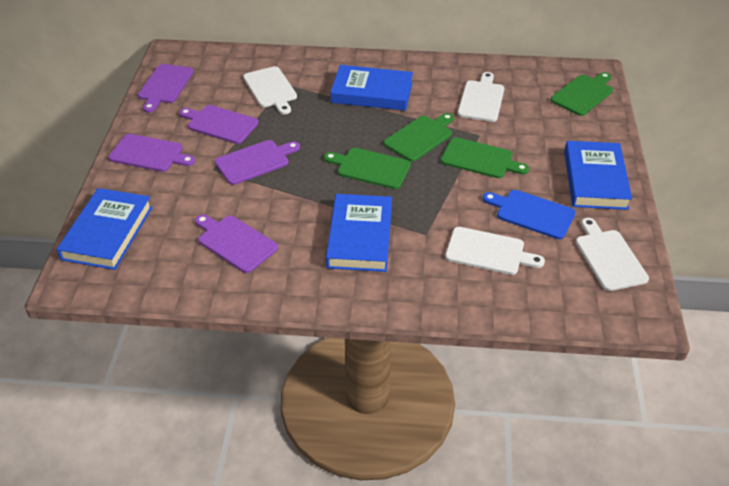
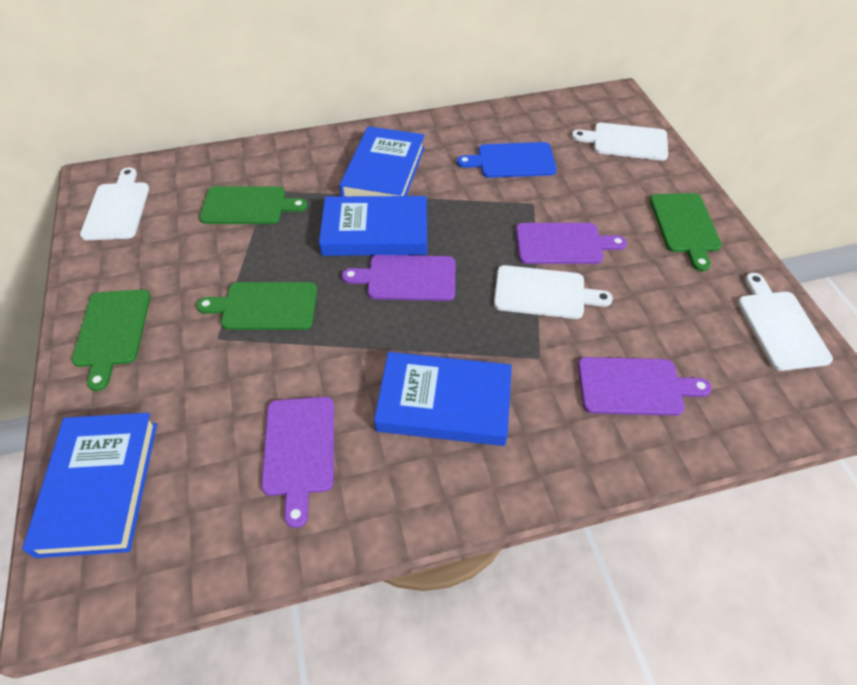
purple cutting board: 5 -> 4

